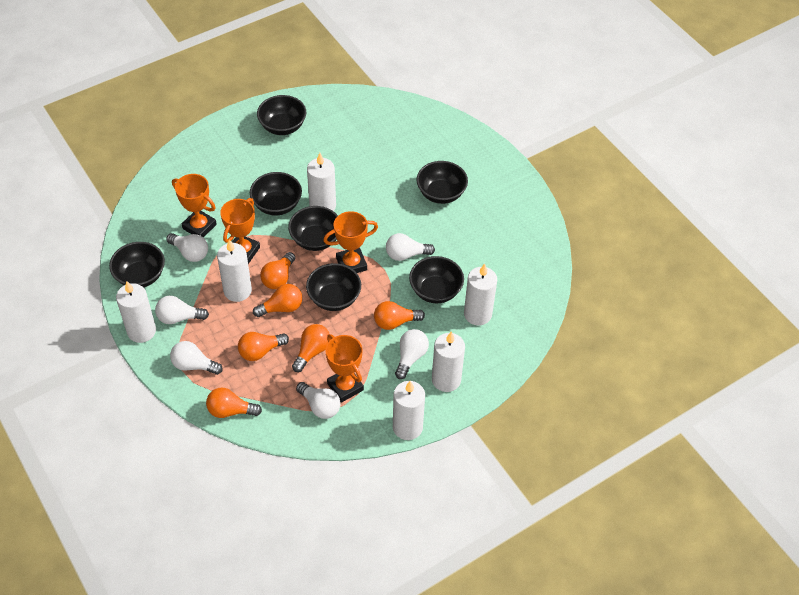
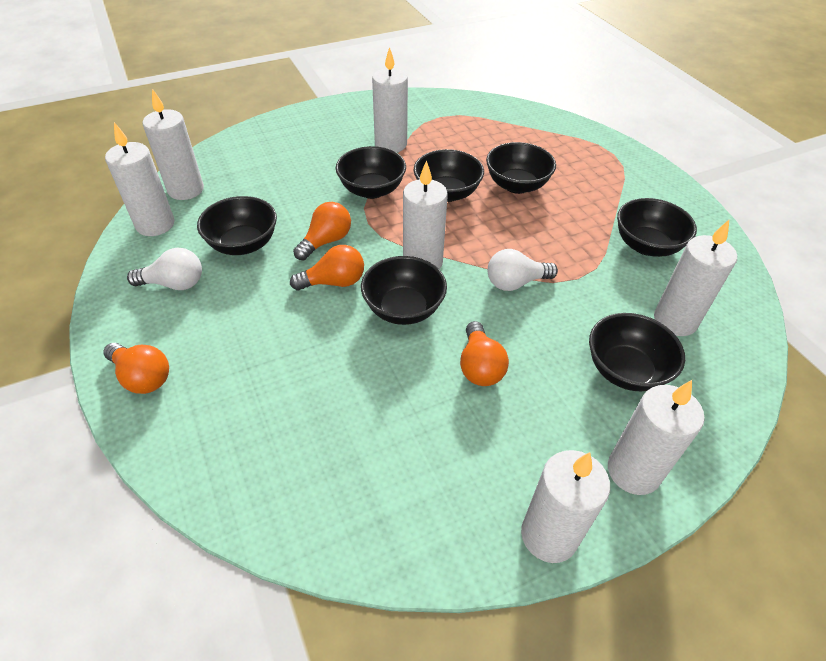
orange light bulb: 6 -> 4
orange trophy: 4 -> 0
white candle: 6 -> 7
white light bulb: 6 -> 2

